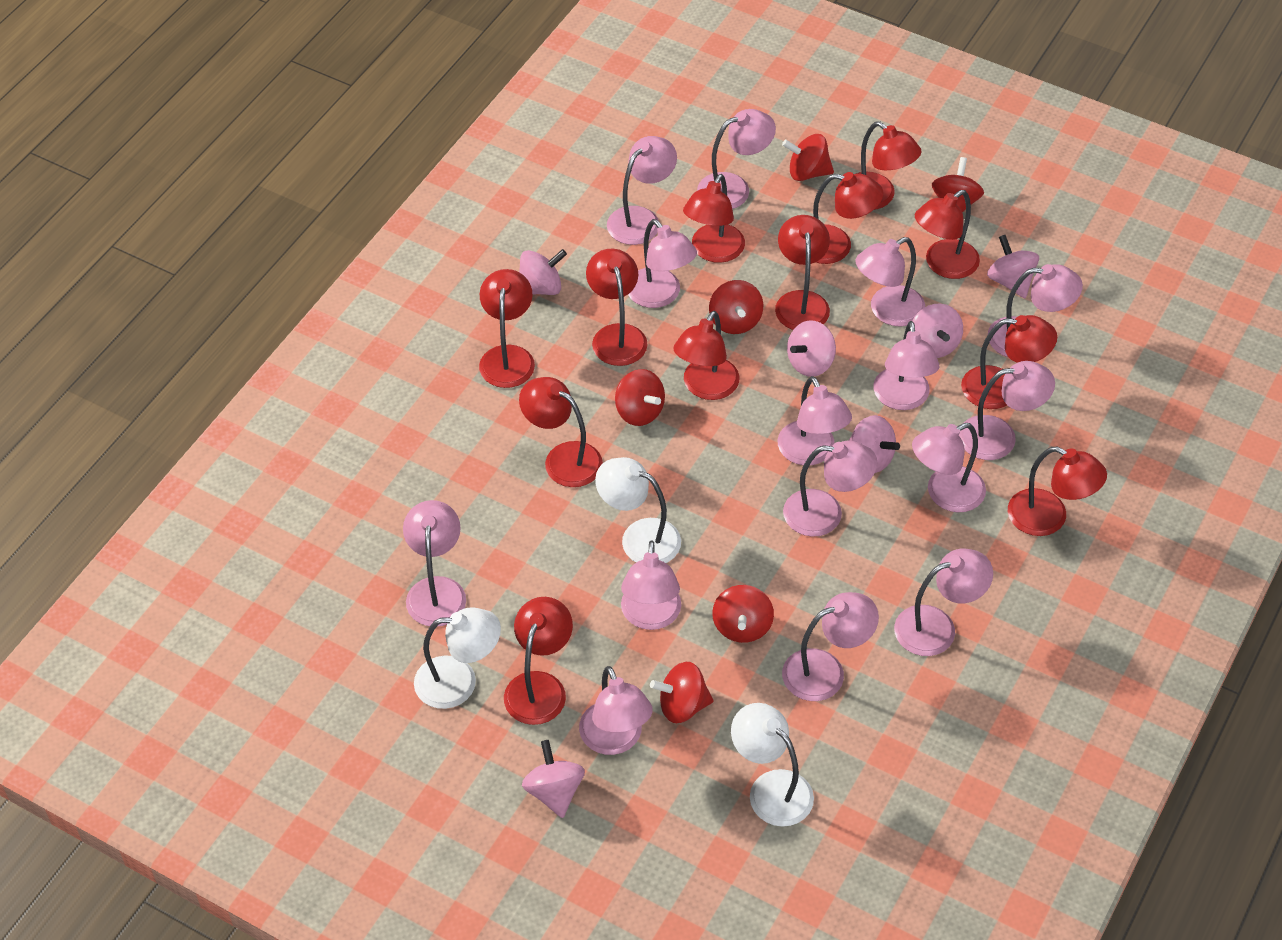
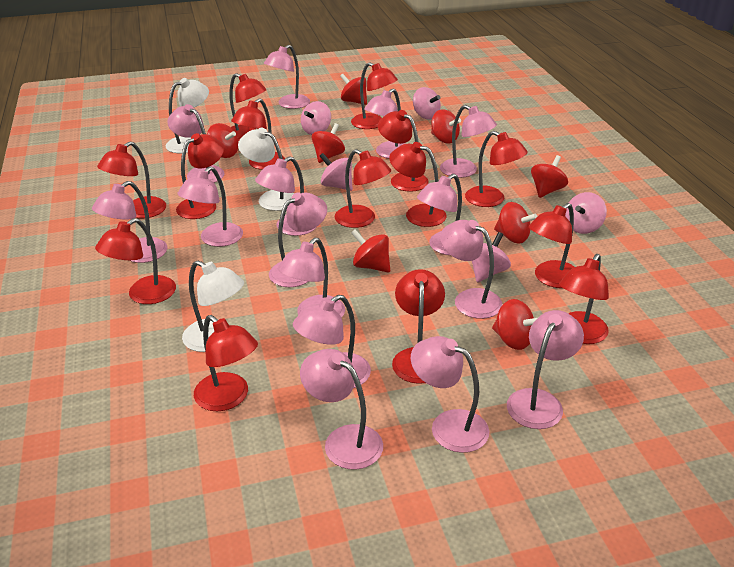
pink spinning top: 6 -> 5
red lamp: 12 -> 14
red spinning top: 6 -> 8

